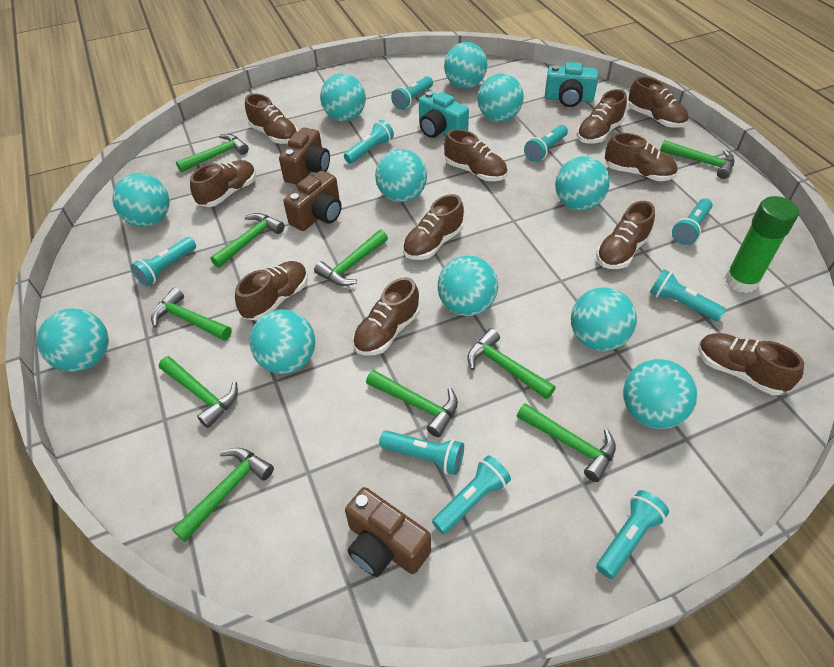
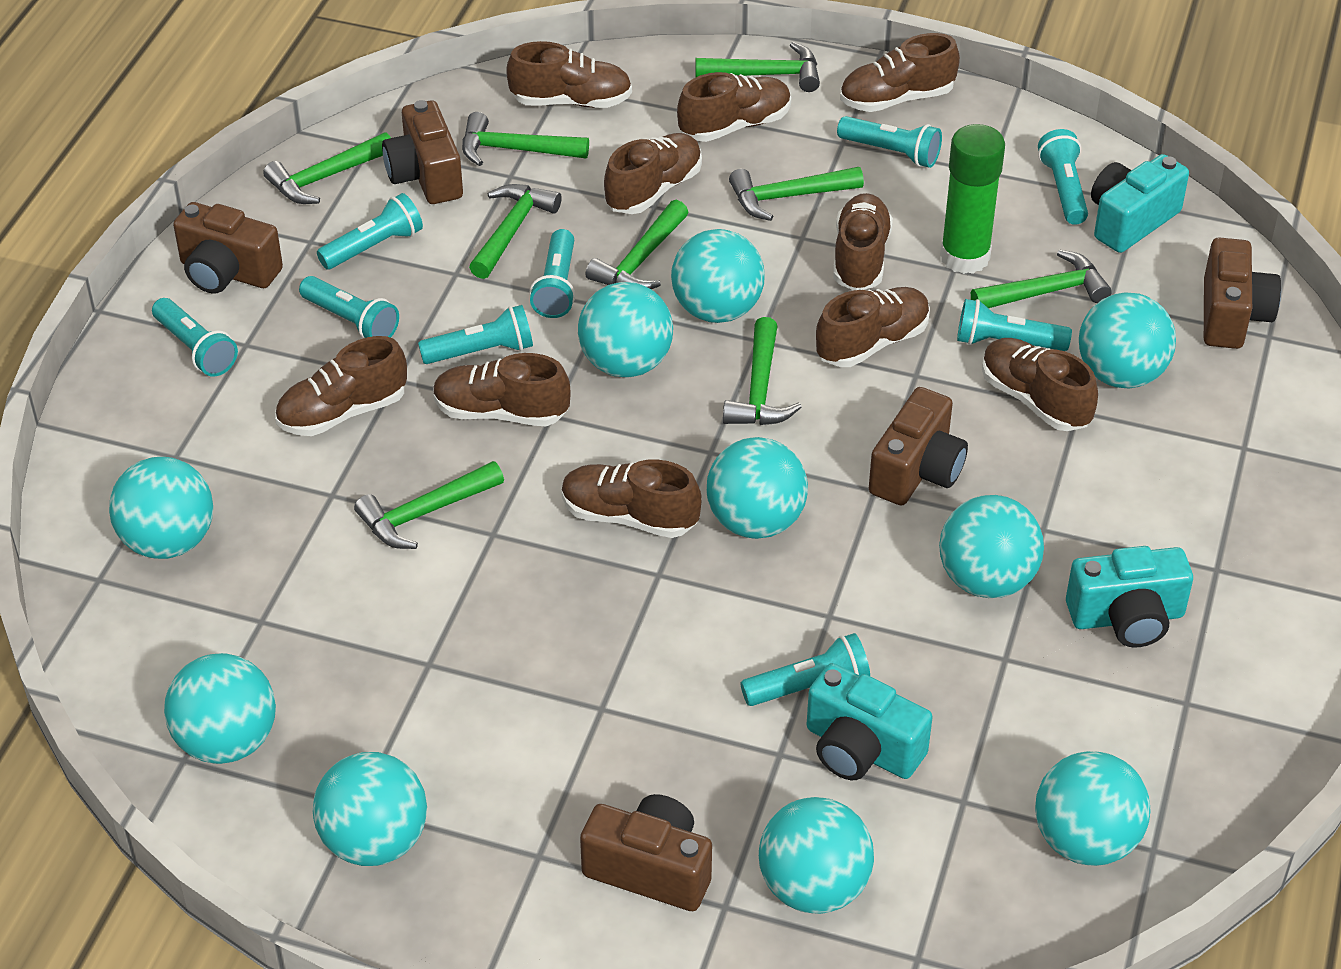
brown camera: 3 -> 5
brown shoe: 11 -> 10
green hammer: 10 -> 9
turquoise ball: 11 -> 10
turquoise camera: 2 -> 3

